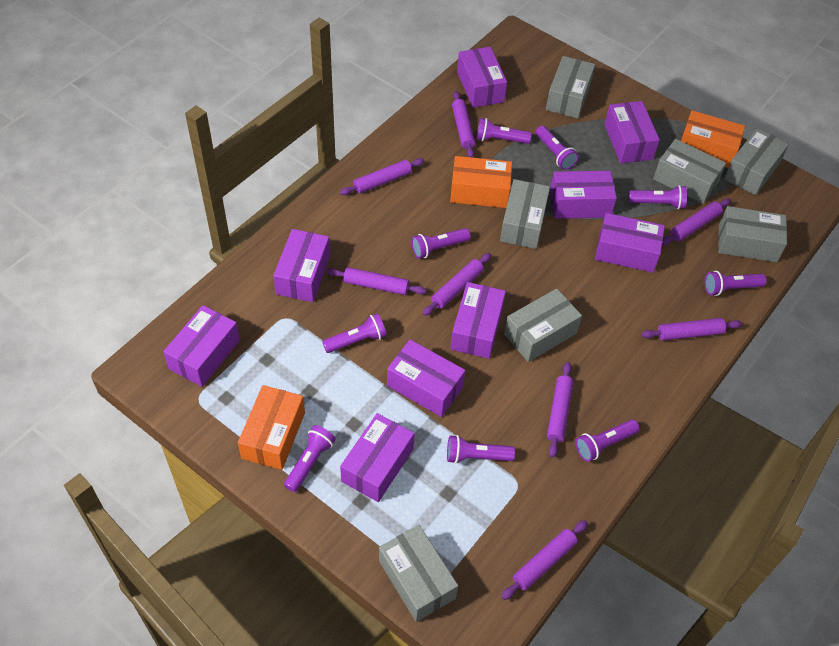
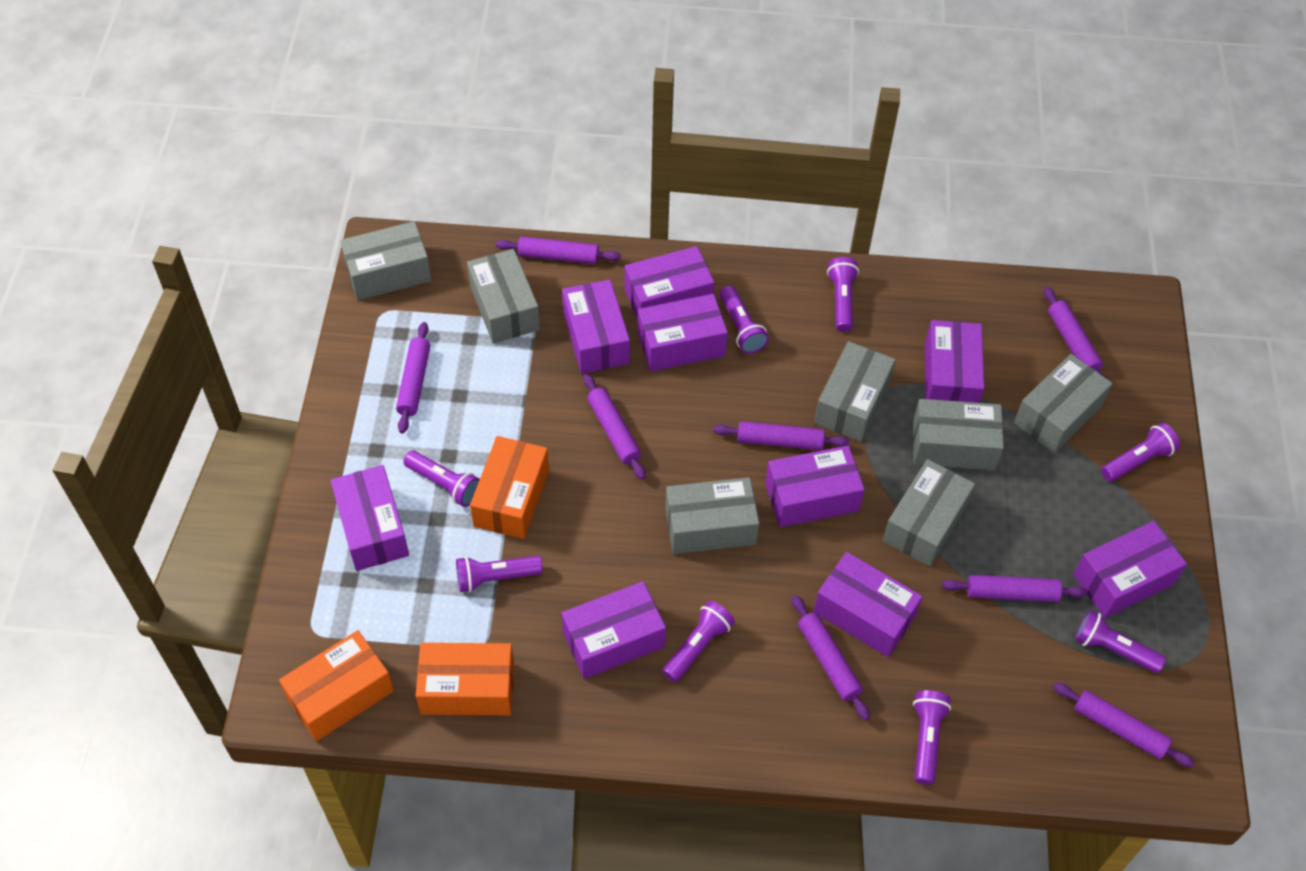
purple flashlight: 9 -> 8

